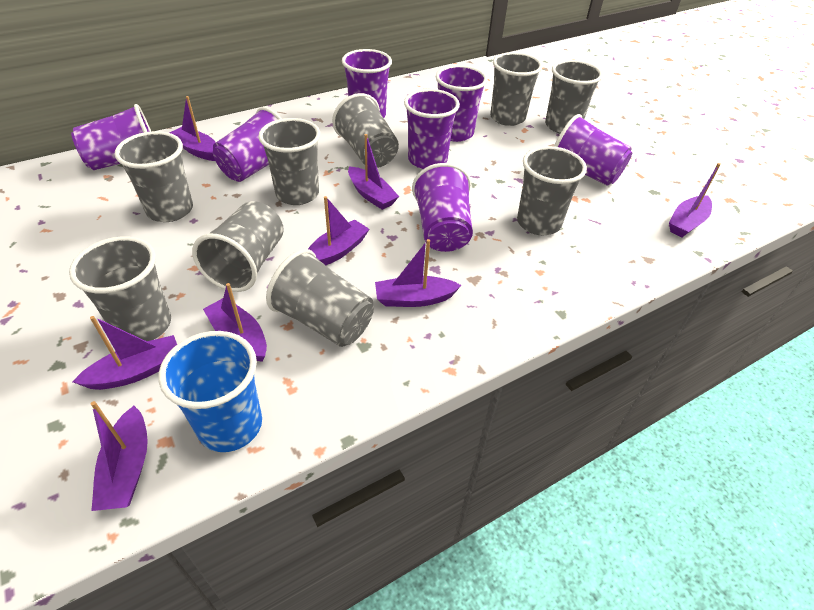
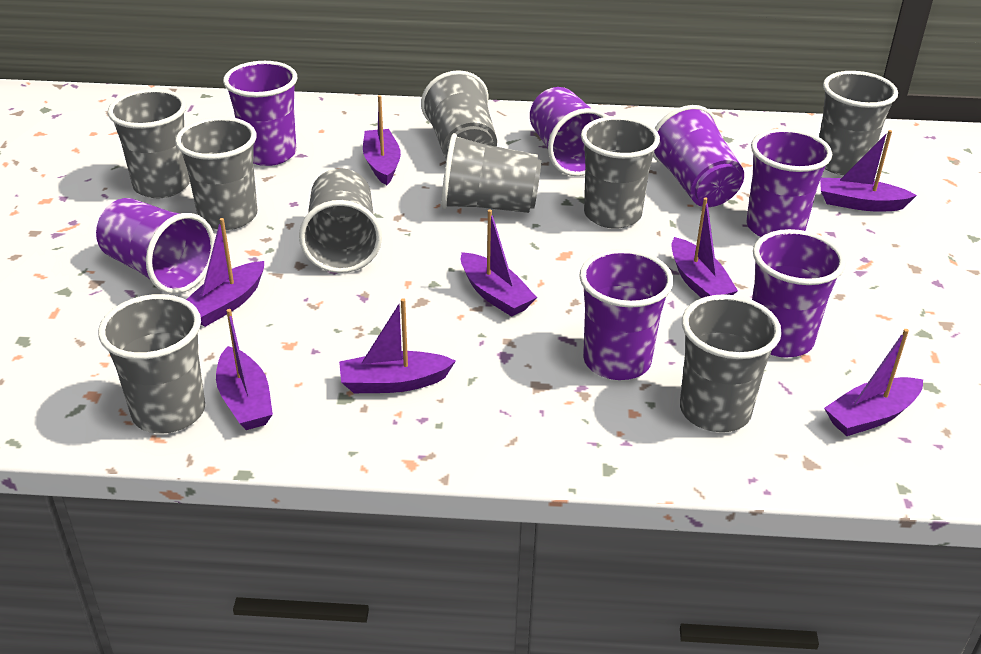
blue cup: 1 -> 0

